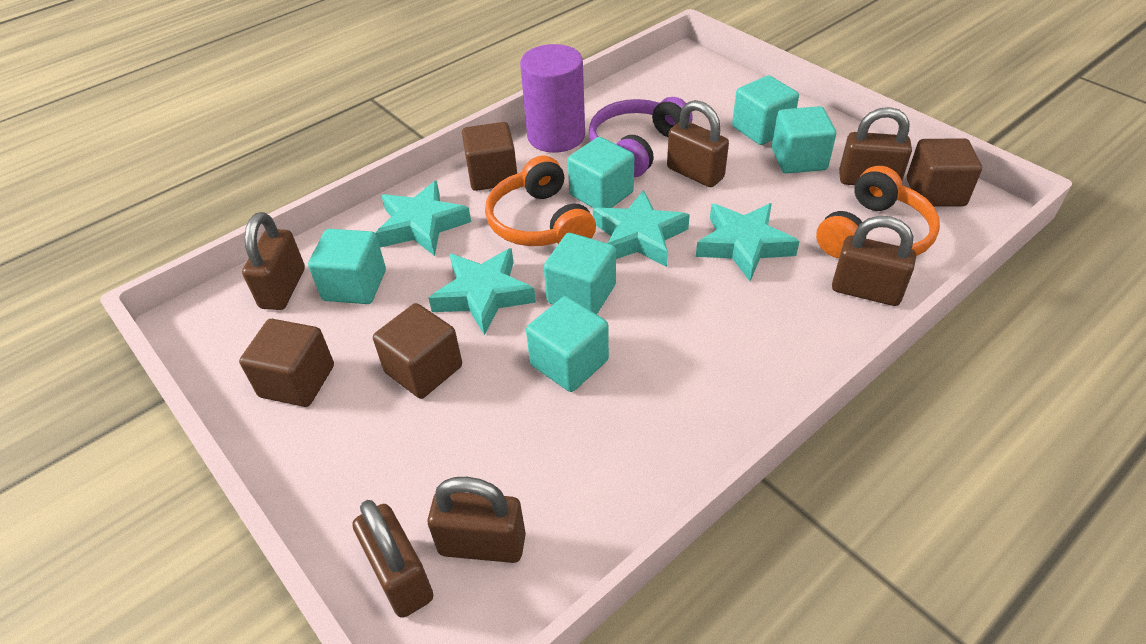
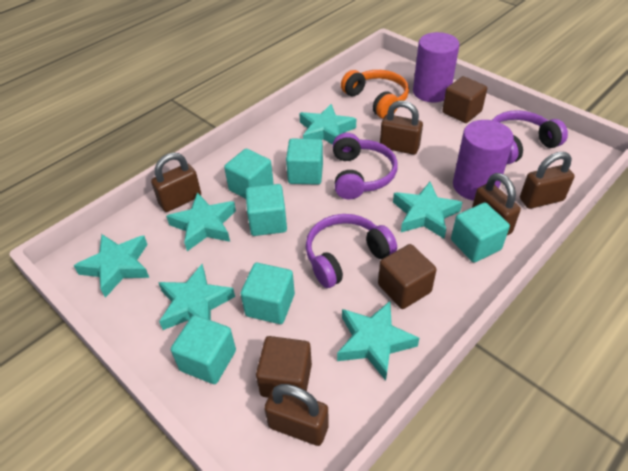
brown cube: 4 -> 3
brown padlock: 6 -> 5
orange headphones: 2 -> 1
purple cylinder: 1 -> 2
purple headphones: 1 -> 3
turquoise star: 4 -> 6

